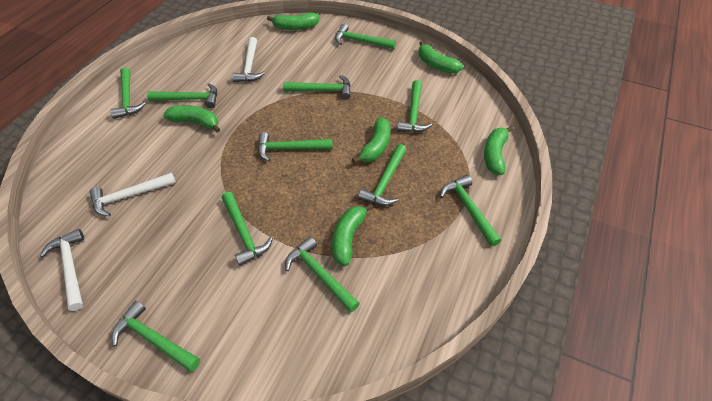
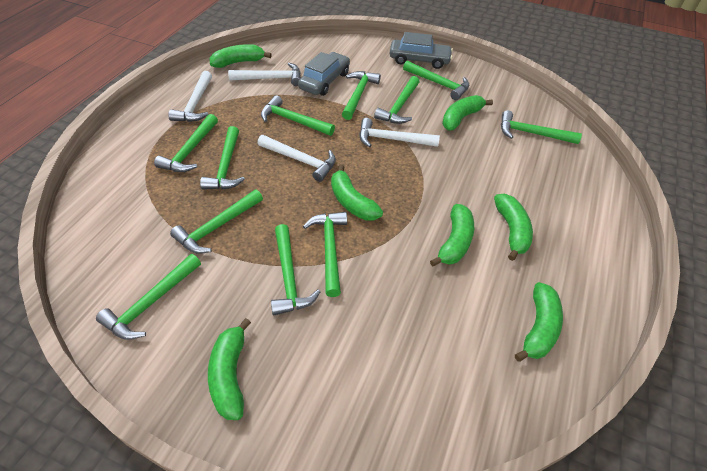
green banana: 6 -> 7
grey car: 0 -> 2
white hammer: 3 -> 4

